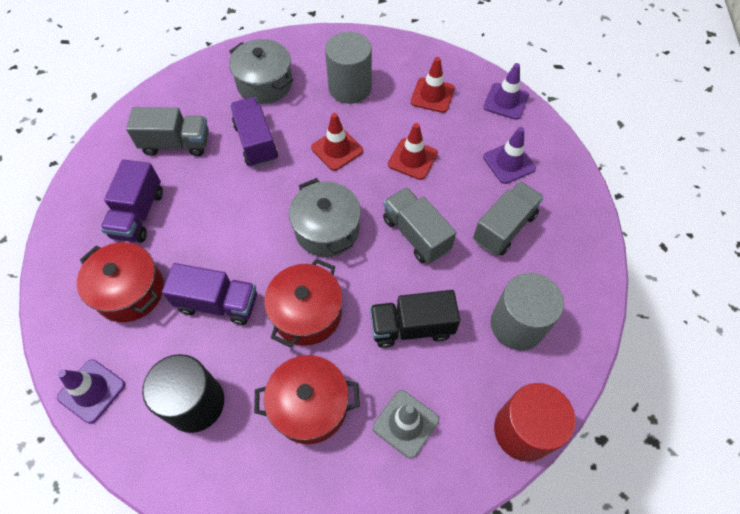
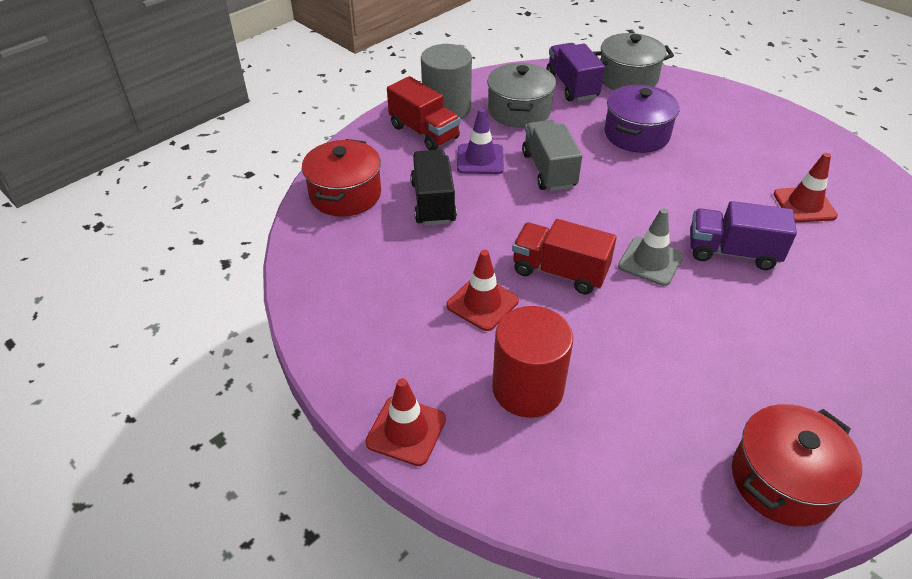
black cylinder: 1 -> 0
grey cylinder: 2 -> 1
grey truck: 3 -> 1
purple pot: 0 -> 1
purple traffic cone: 3 -> 1
purple truck: 3 -> 2
red pot: 3 -> 2
red truck: 0 -> 2

